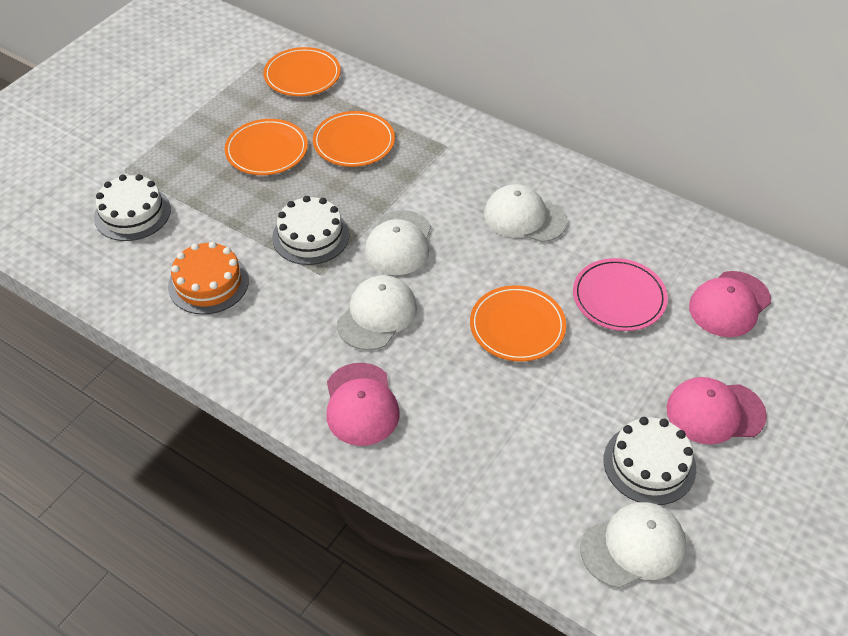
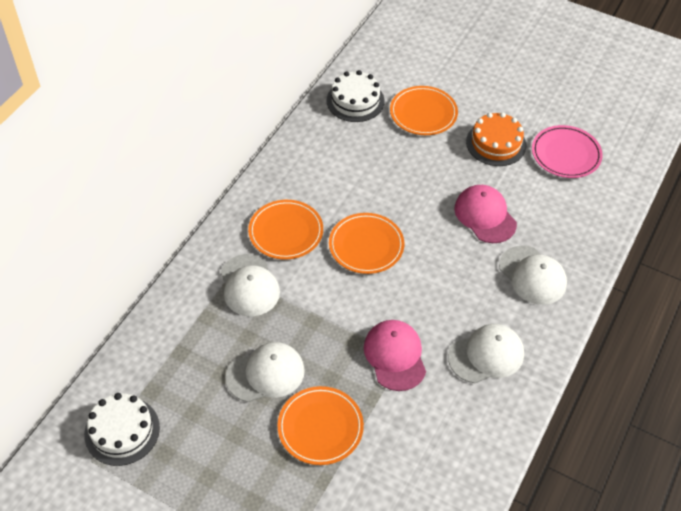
pink cap: 3 -> 2
white cake: 3 -> 2

